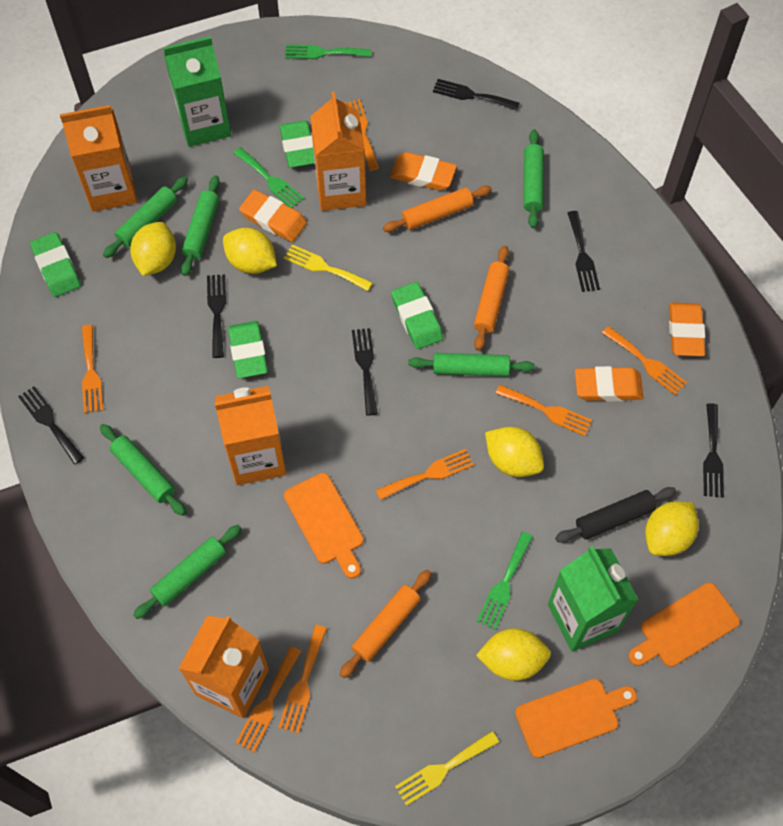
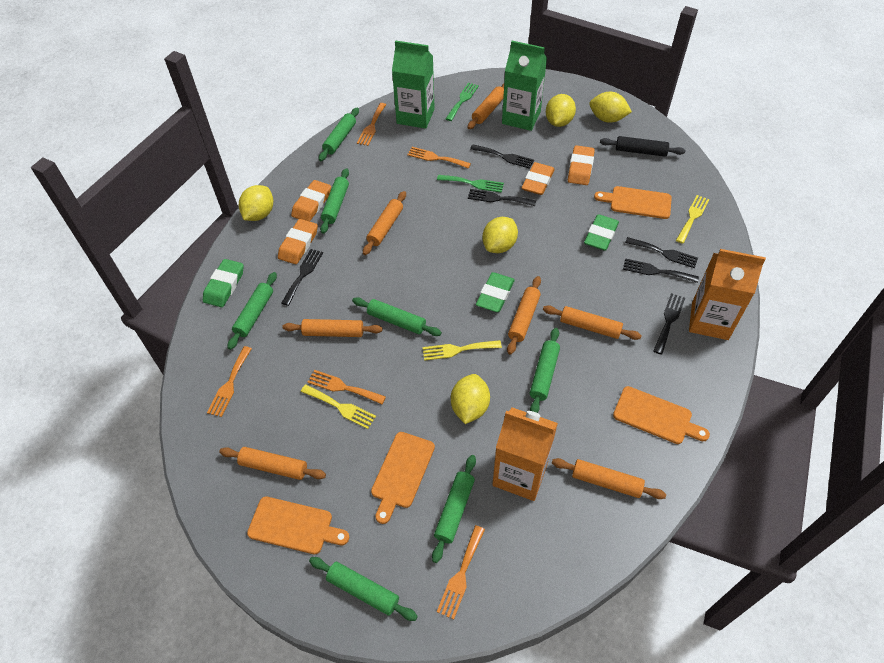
green eraser: 4 -> 3
green fork: 3 -> 2
green rolling pin: 6 -> 7
orange carton: 4 -> 2
orange cutting board: 3 -> 4
orange fork: 7 -> 5
orange rolling pin: 3 -> 7
yellow fork: 2 -> 3

